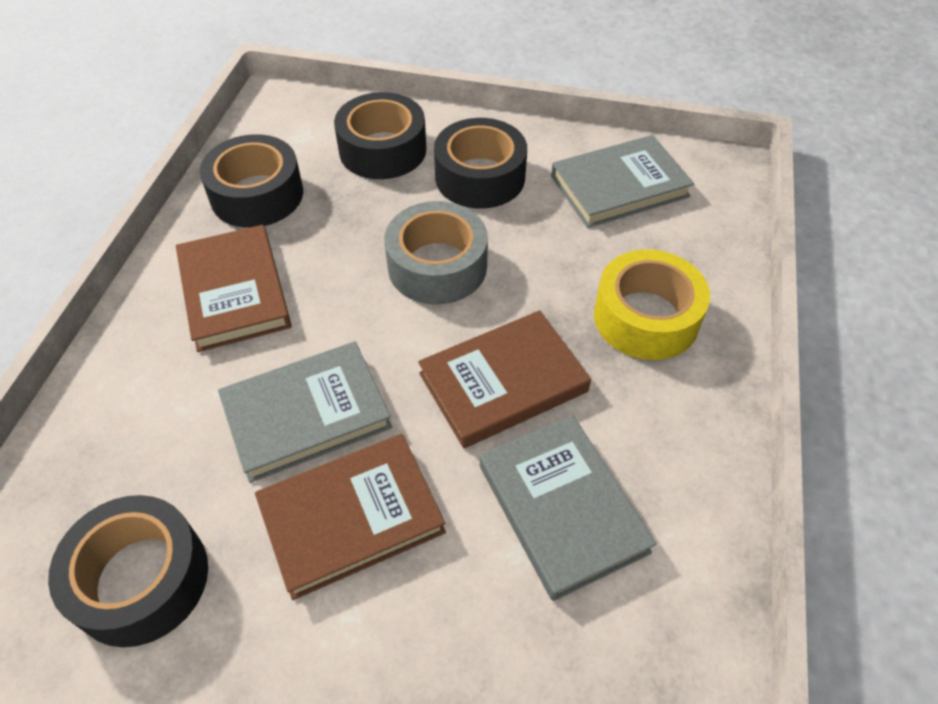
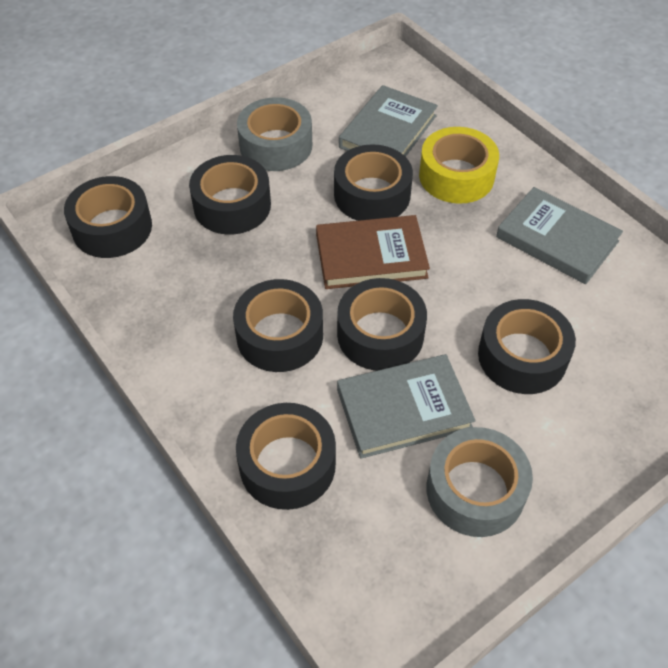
black tape: 4 -> 7
brown book: 3 -> 1
grey tape: 1 -> 2

